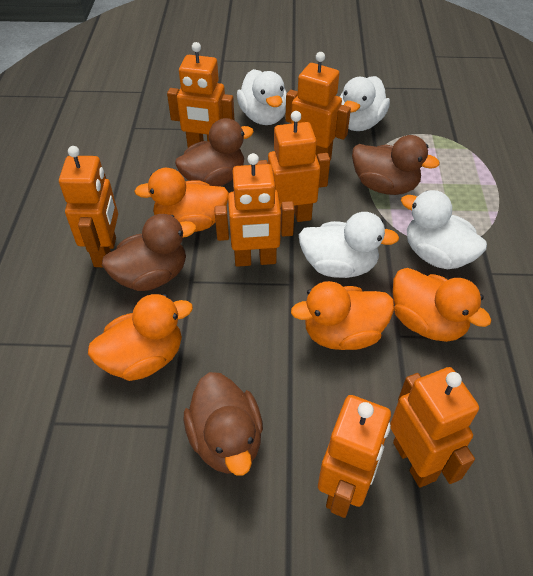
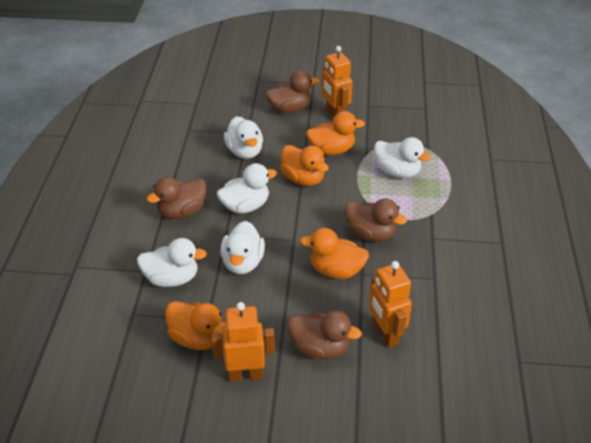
orange robot: 7 -> 3
white duck: 4 -> 5

